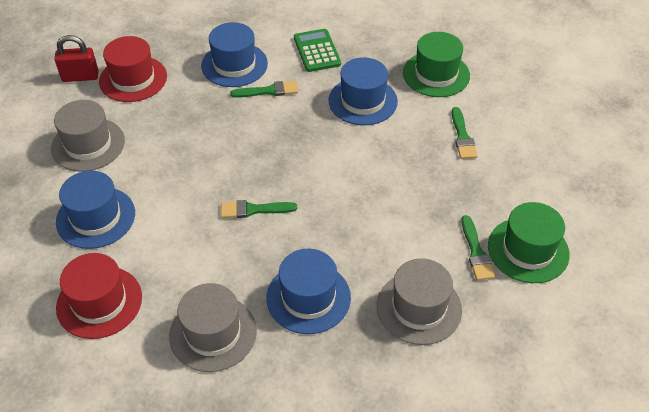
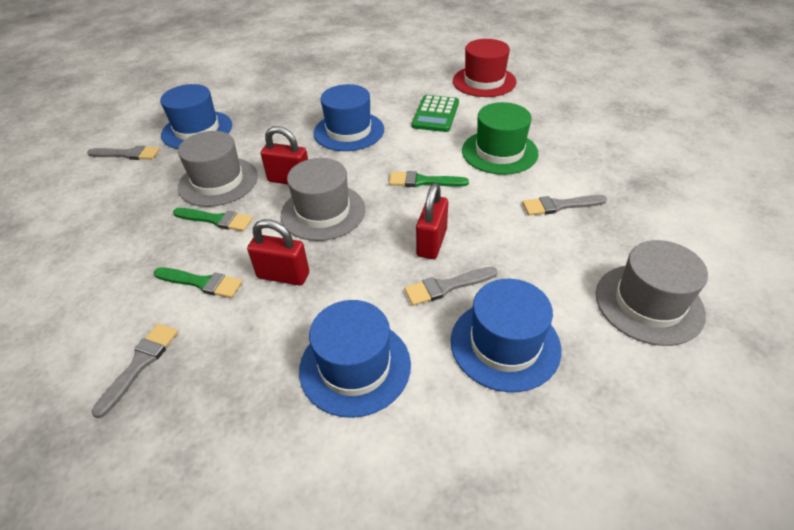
green brush: 4 -> 3
green hat: 2 -> 1
grey brush: 0 -> 4
red hat: 2 -> 1
red padlock: 1 -> 3

